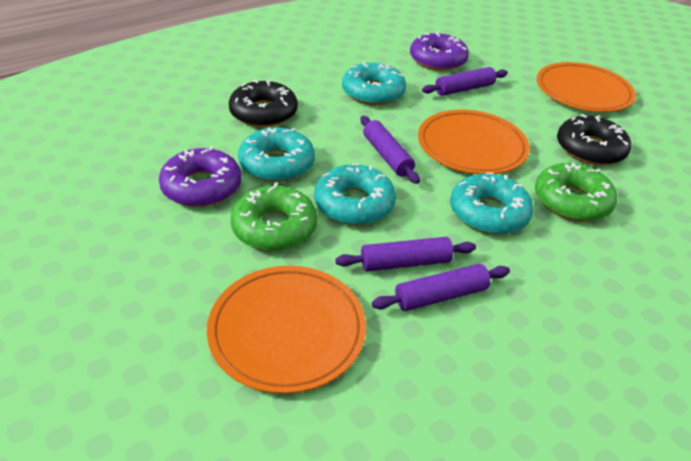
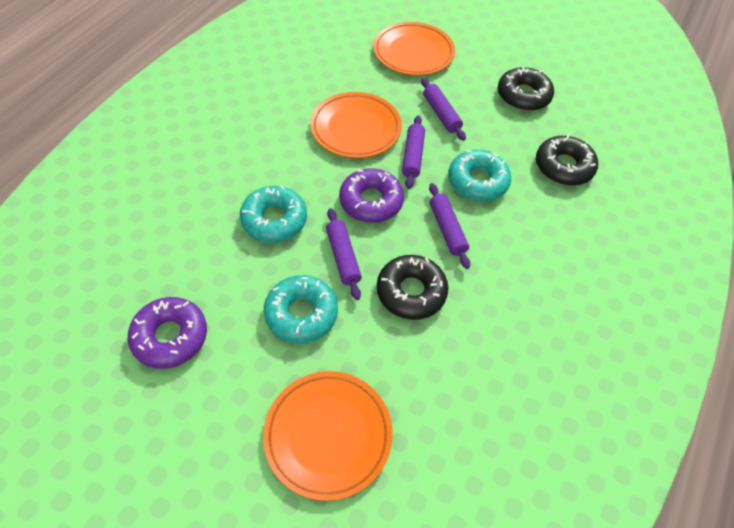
black donut: 2 -> 3
green donut: 2 -> 0
turquoise donut: 4 -> 3

